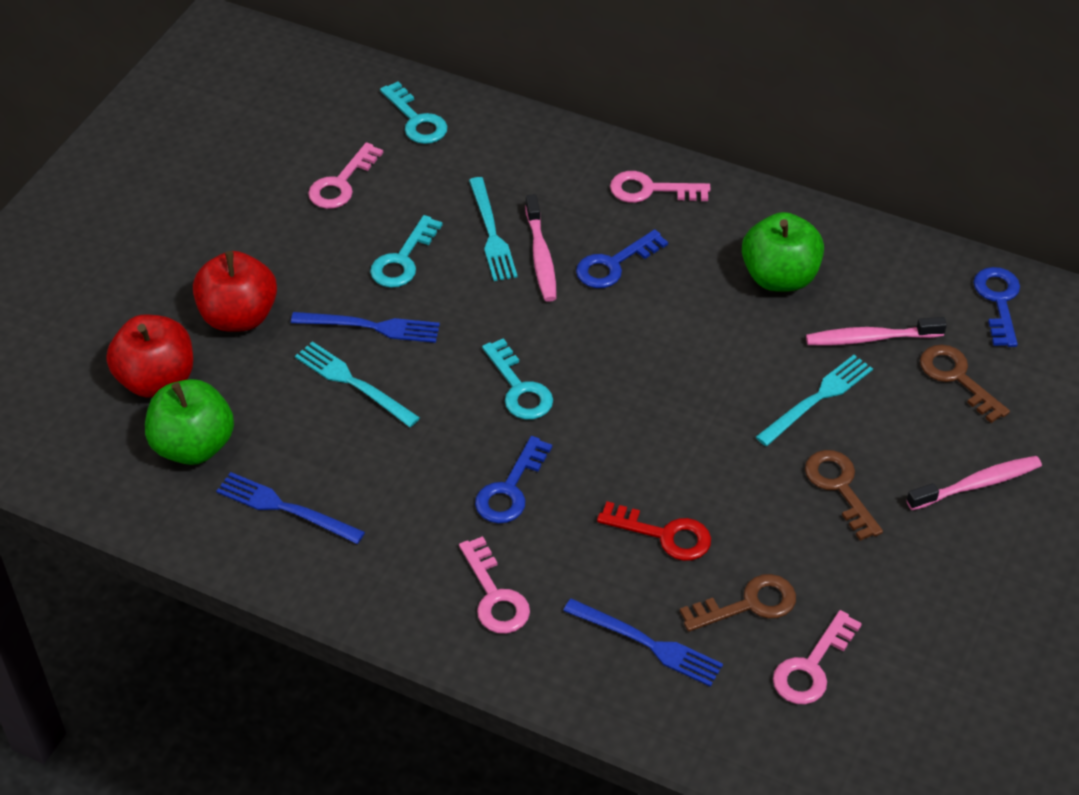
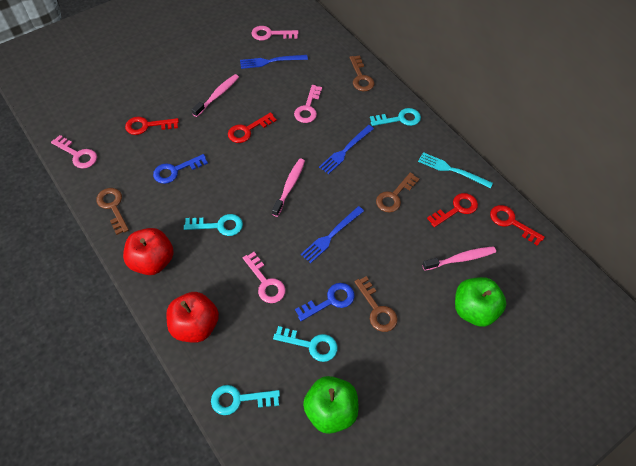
blue key: 3 -> 2
brown key: 3 -> 4
red key: 1 -> 4
turquoise fork: 3 -> 1
turquoise key: 3 -> 4

